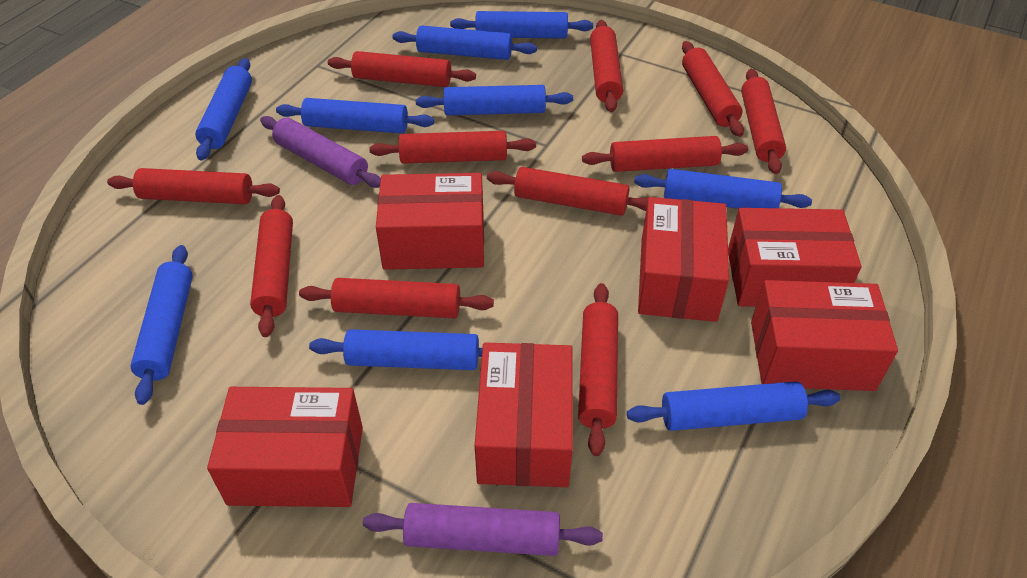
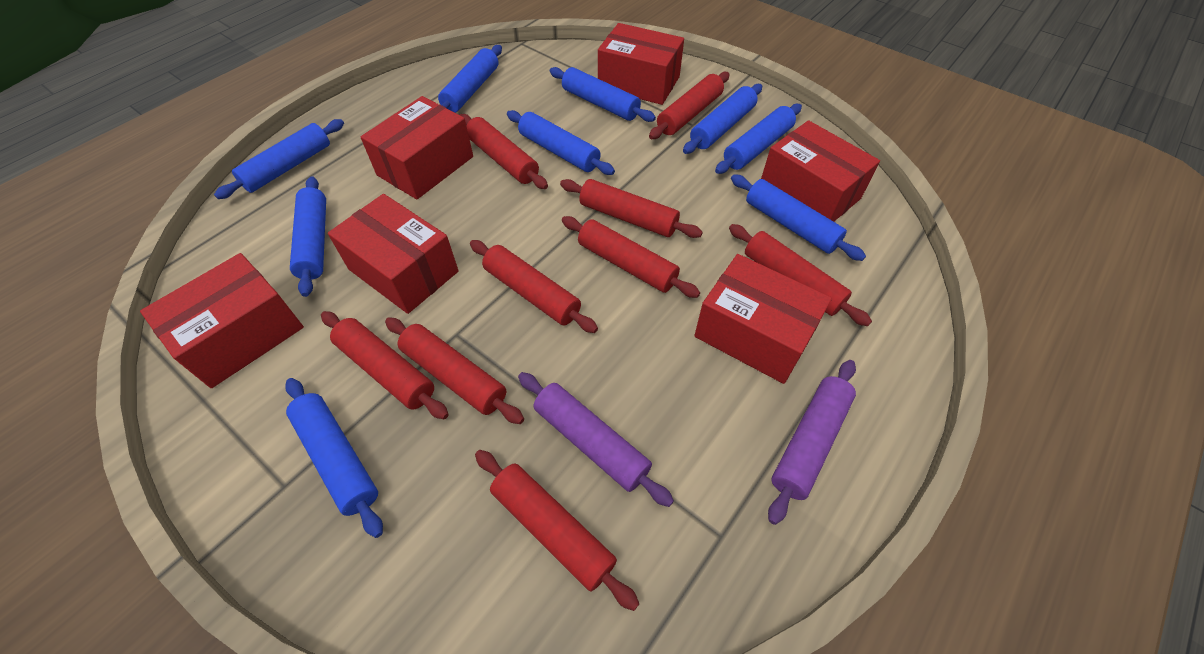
red rolling pin: 11 -> 9

